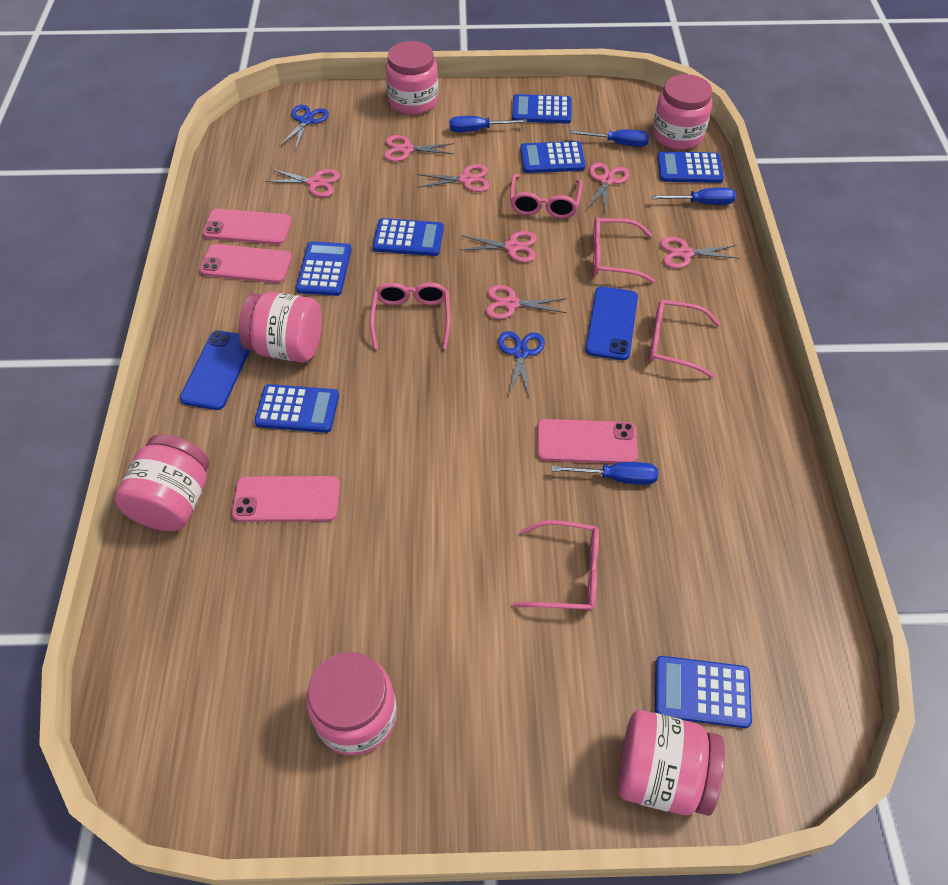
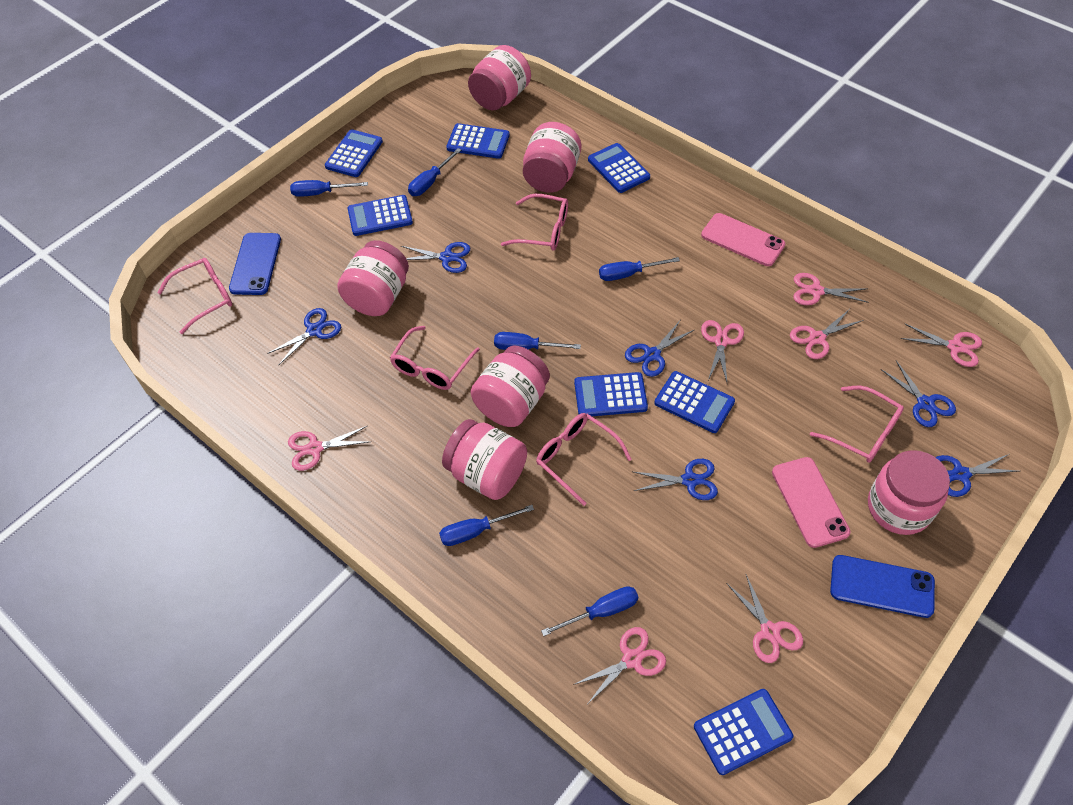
blue scissors: 2 -> 6
blue screwdriver: 4 -> 6
pink phone: 4 -> 2

